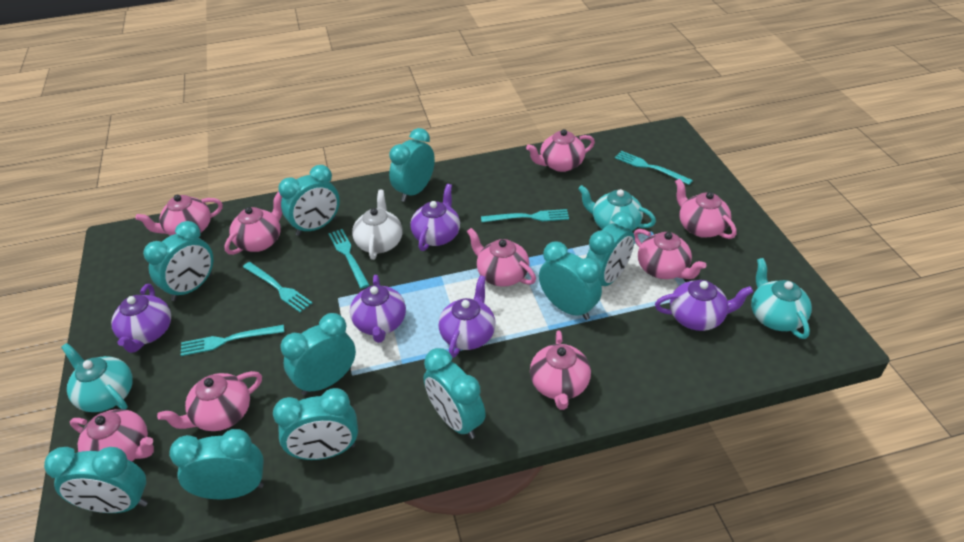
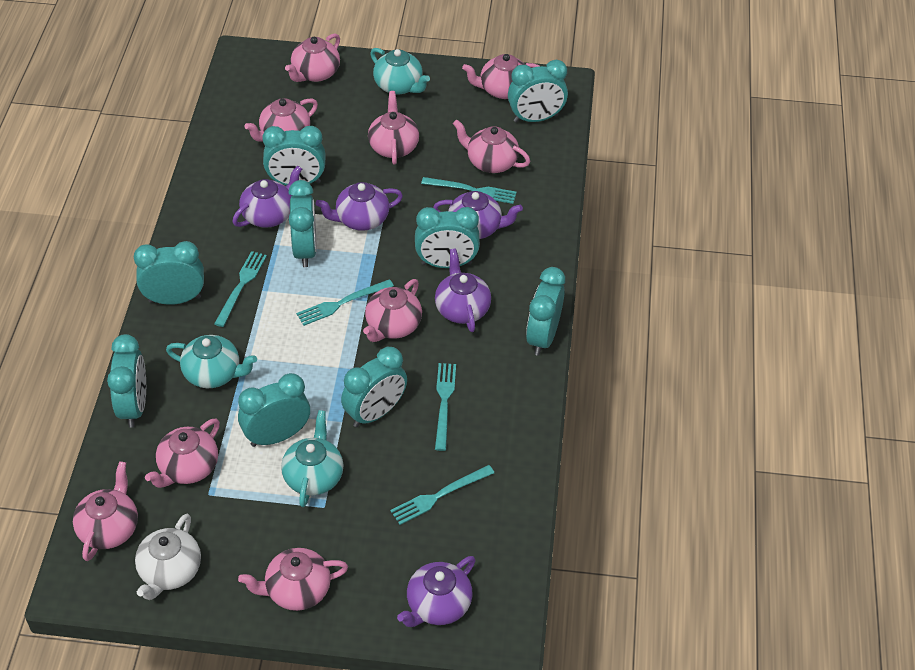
turquoise clock: 10 -> 9

